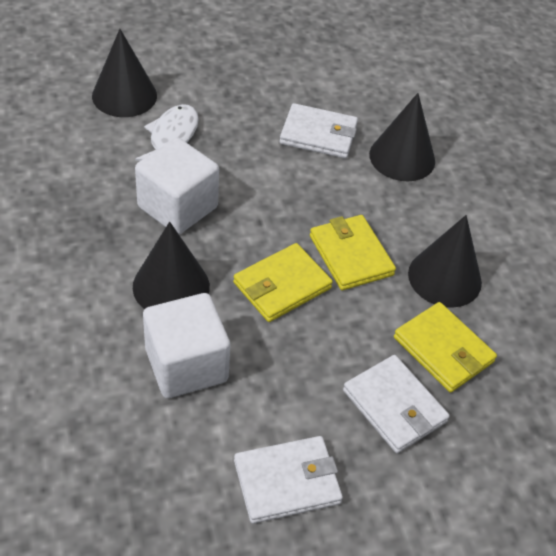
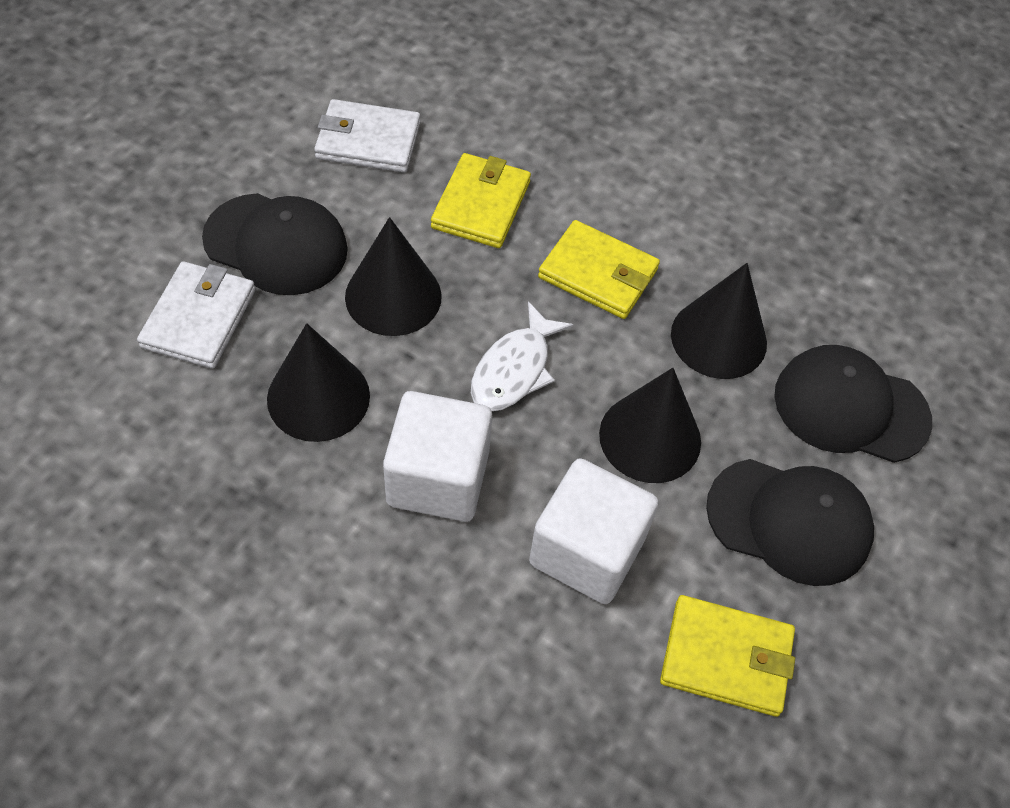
black cap: 0 -> 3
white wallet: 3 -> 2

